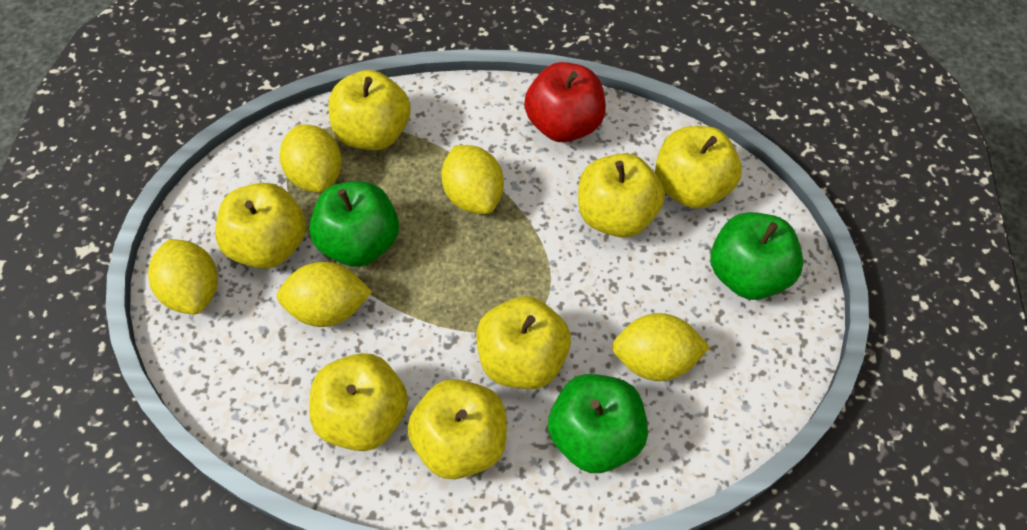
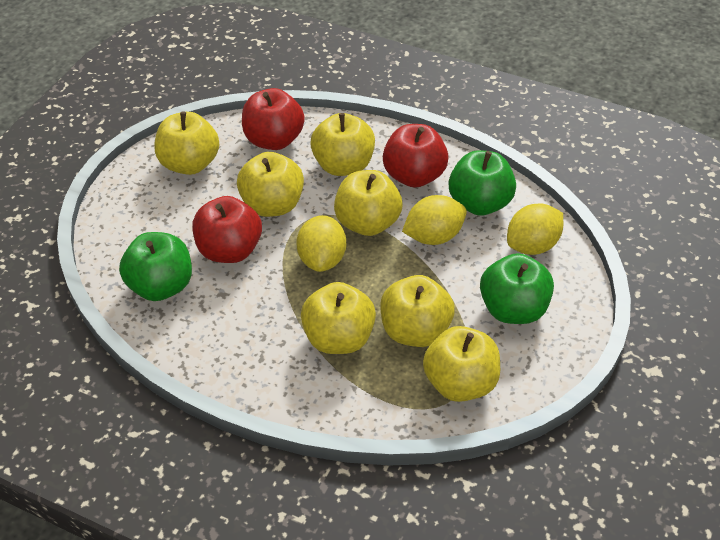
red apple: 1 -> 3
yellow lemon: 5 -> 3

